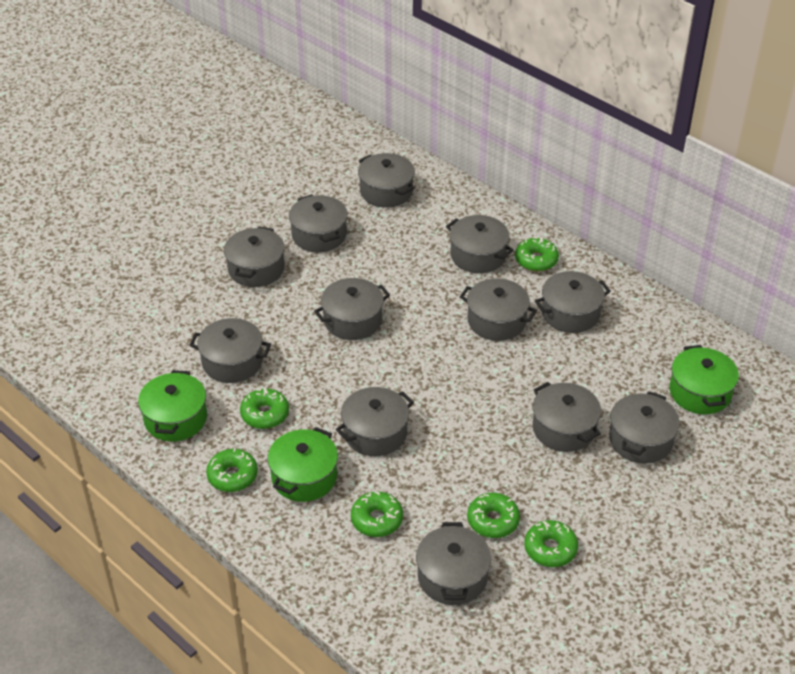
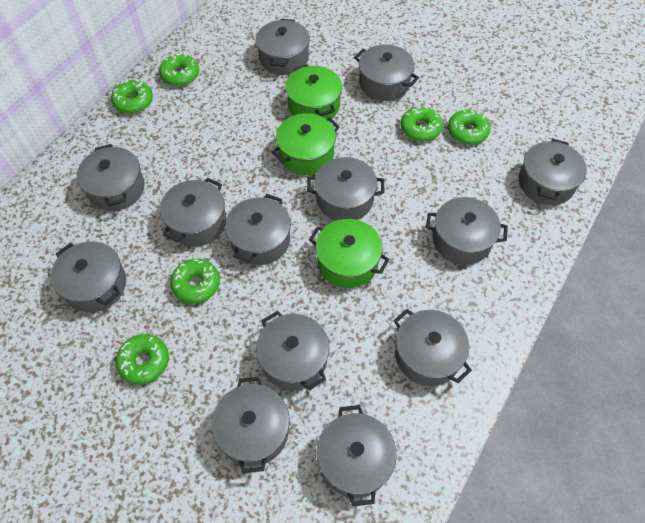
grey pot: 12 -> 13

